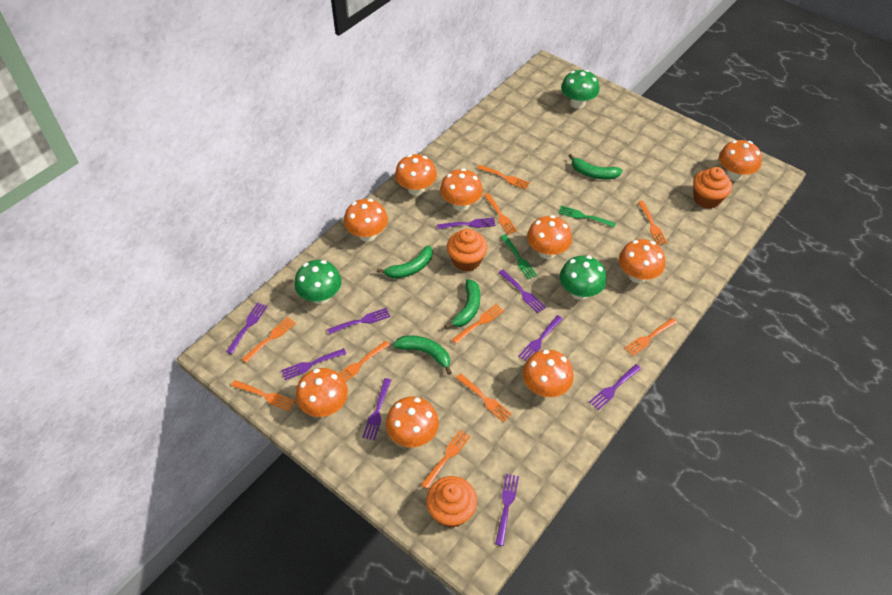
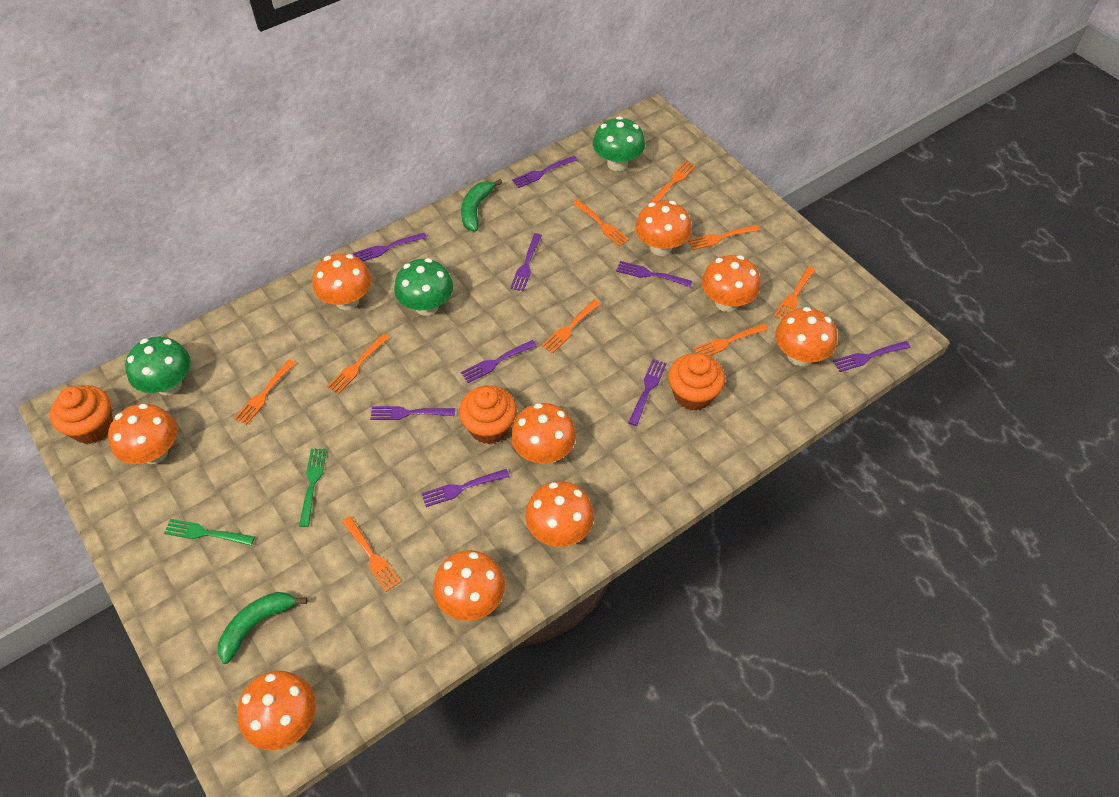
green banana: 4 -> 2
orange fork: 10 -> 9

